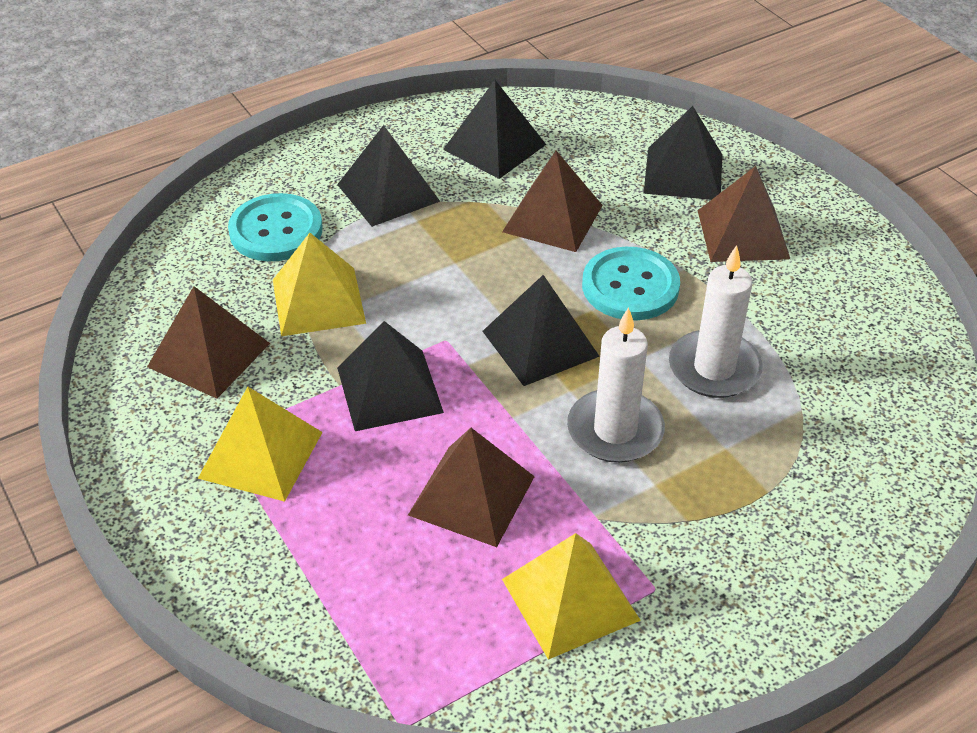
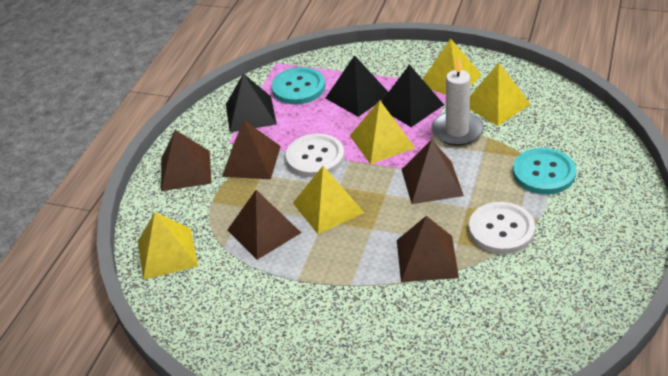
black pyramid: 5 -> 3
brown pyramid: 4 -> 5
white button: 0 -> 2
white candle: 2 -> 1
yellow pyramid: 3 -> 5

